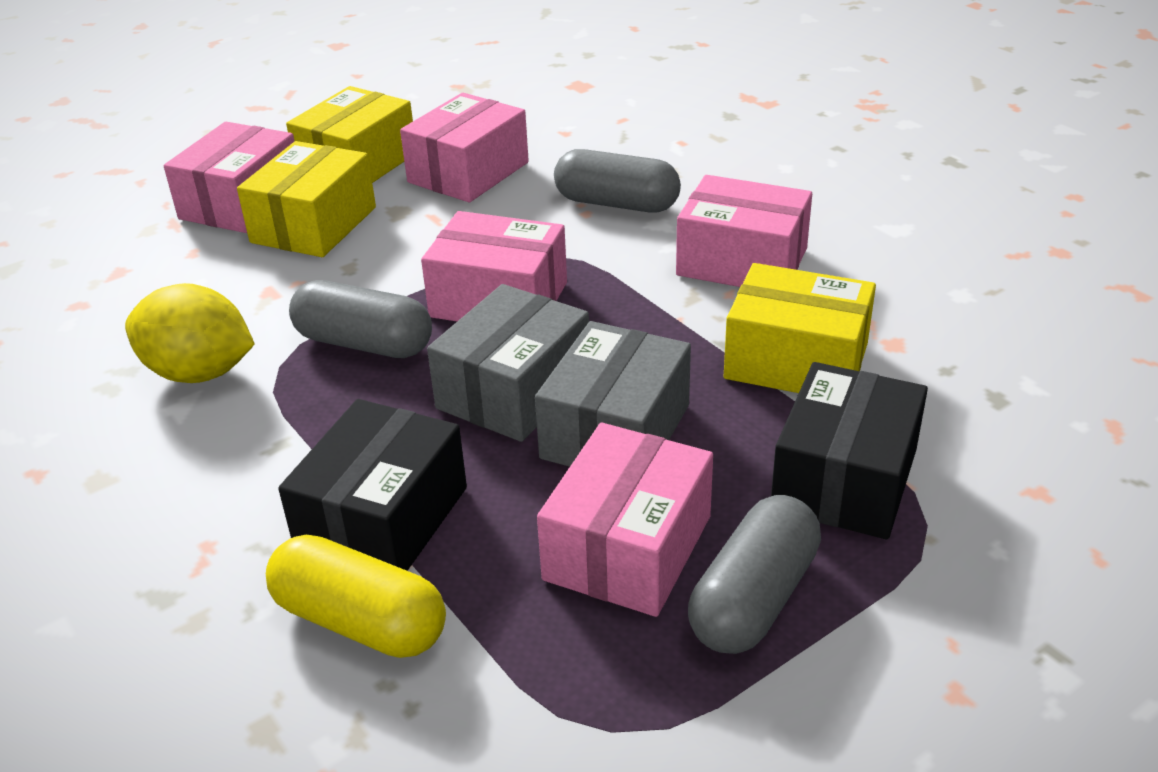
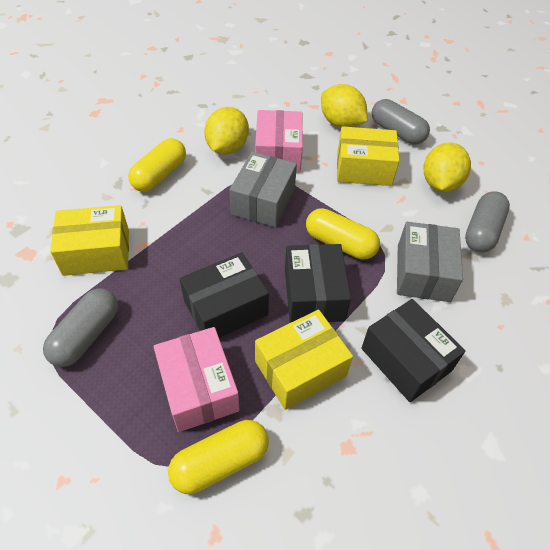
black box: 2 -> 3
pink box: 5 -> 2
yellow capsule: 1 -> 3
yellow lemon: 1 -> 3

